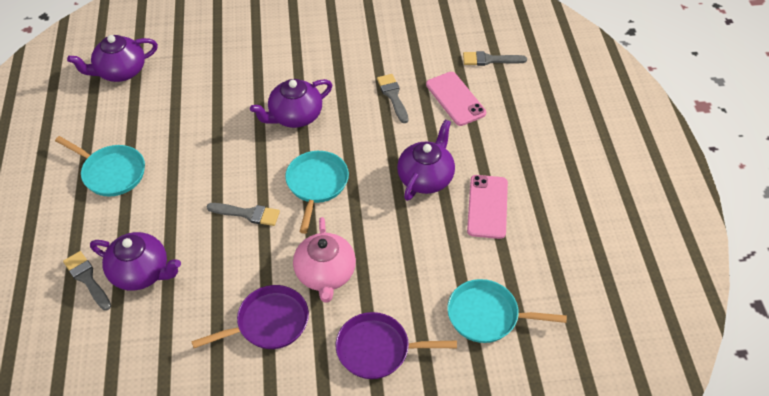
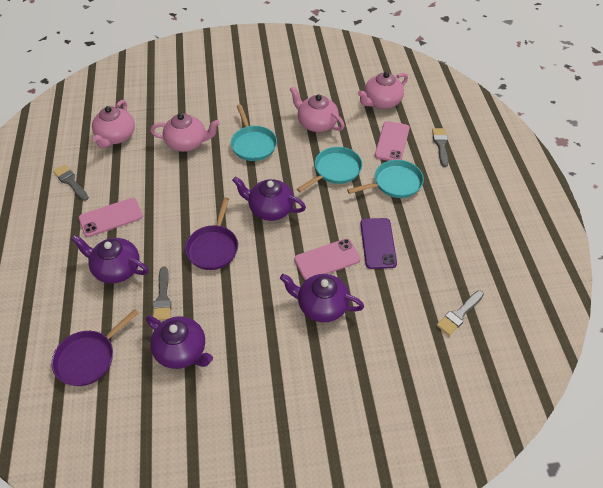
pink phone: 2 -> 3
pink teapot: 1 -> 4
purple phone: 0 -> 1

